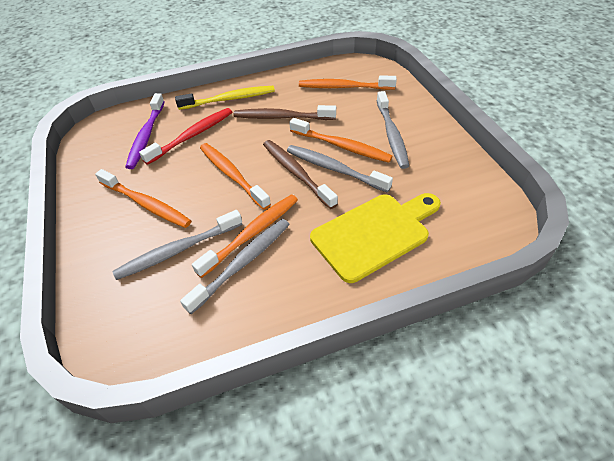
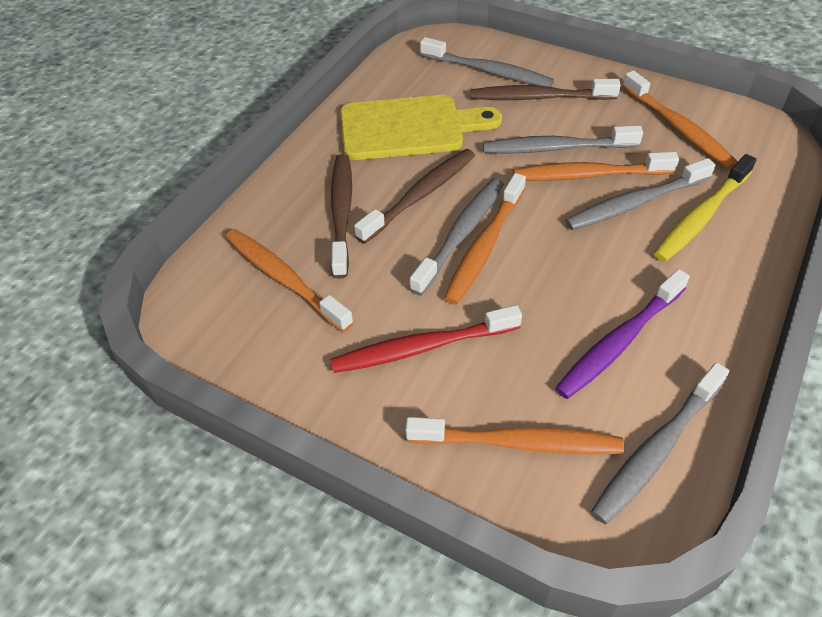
brown toothbrush: 2 -> 3
grey toothbrush: 4 -> 5

